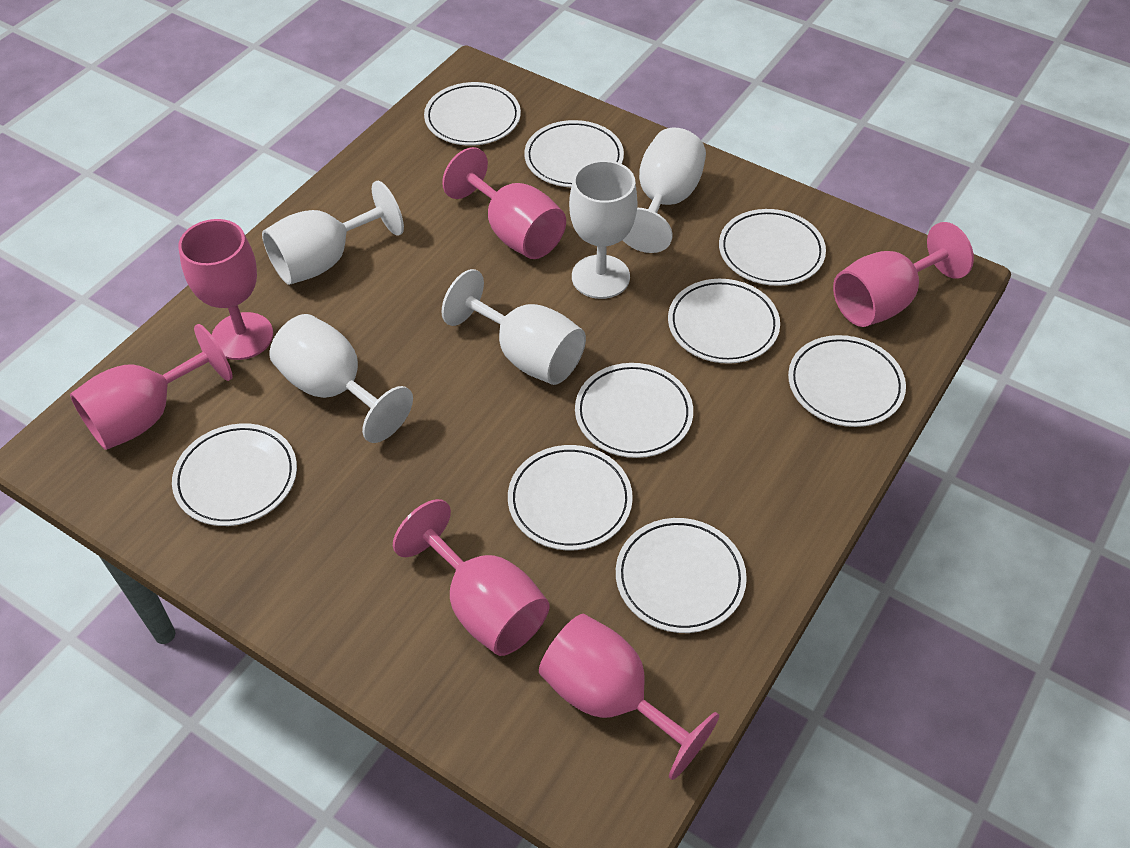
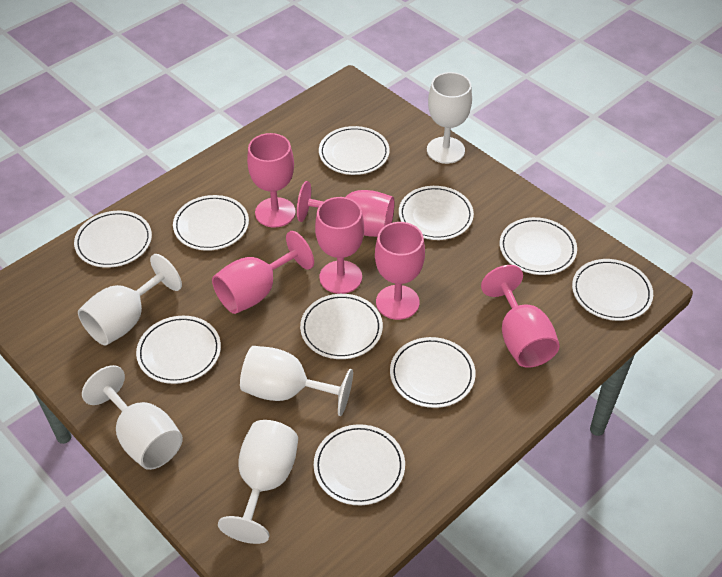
white plate: 9 -> 10

